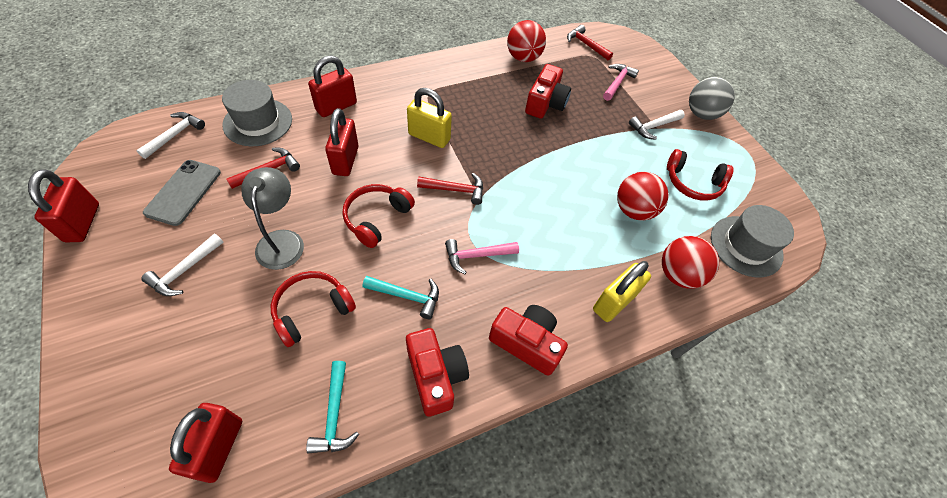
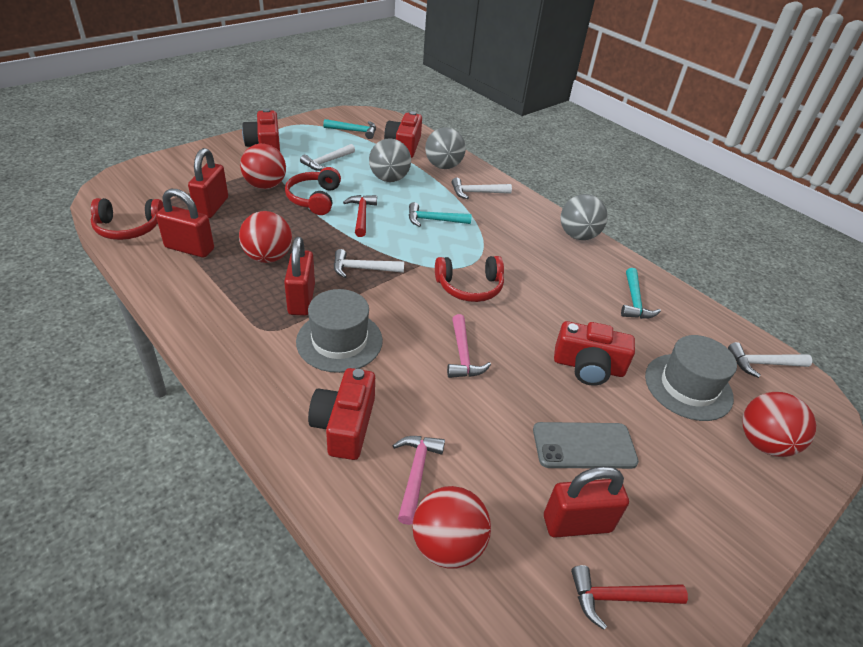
grey ball: 1 -> 3
grey lamp: 1 -> 0
red ball: 3 -> 4
red camera: 3 -> 4
red hammer: 3 -> 2
turquoise hammer: 2 -> 3
white hammer: 3 -> 4
yellow padlock: 2 -> 0

